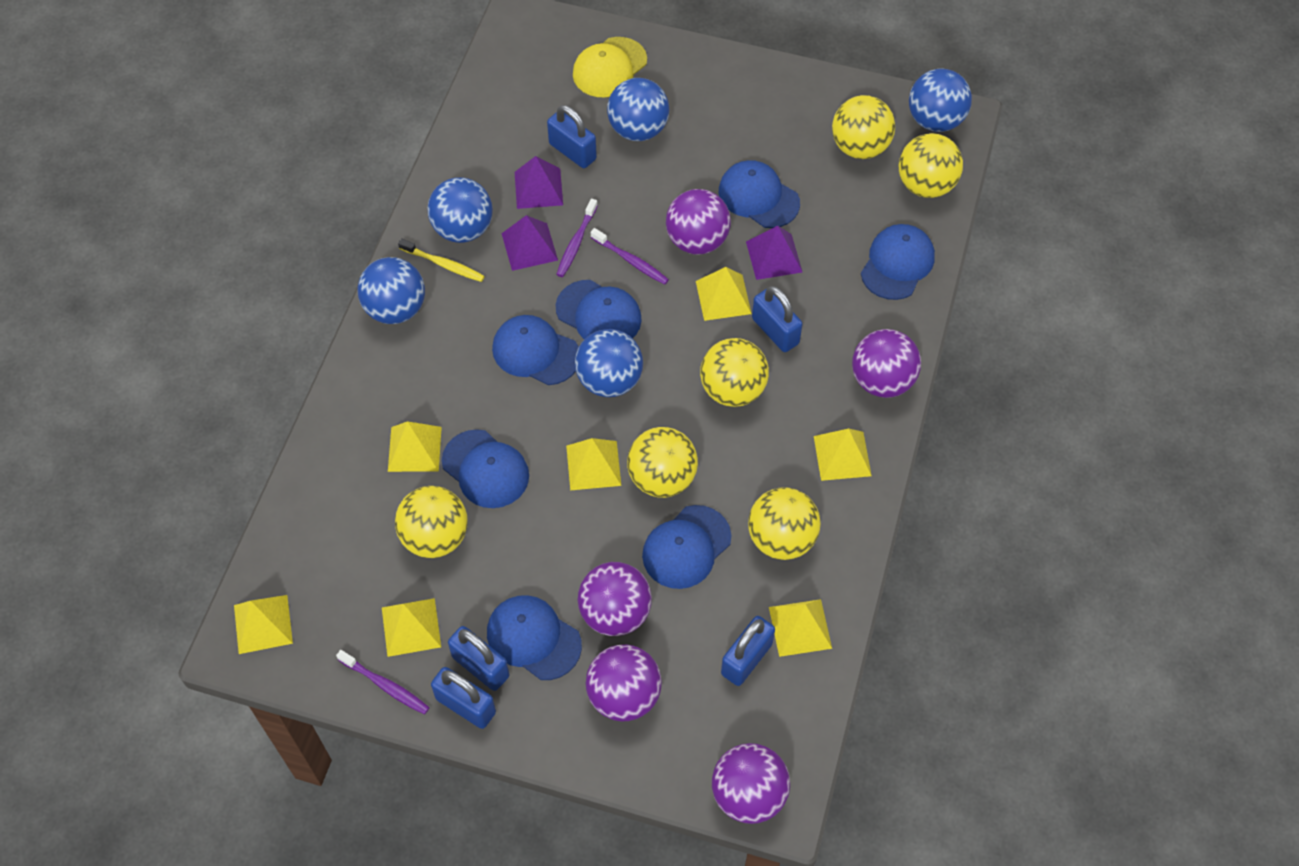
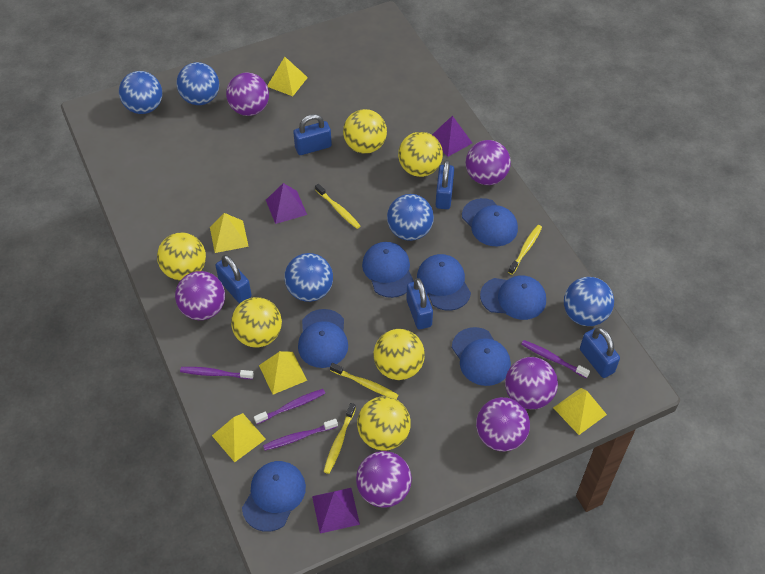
purple ball: 5 -> 6
purple toothbrush: 3 -> 4
yellow cap: 1 -> 0
yellow pyramid: 7 -> 5
yellow toothbrush: 1 -> 4

